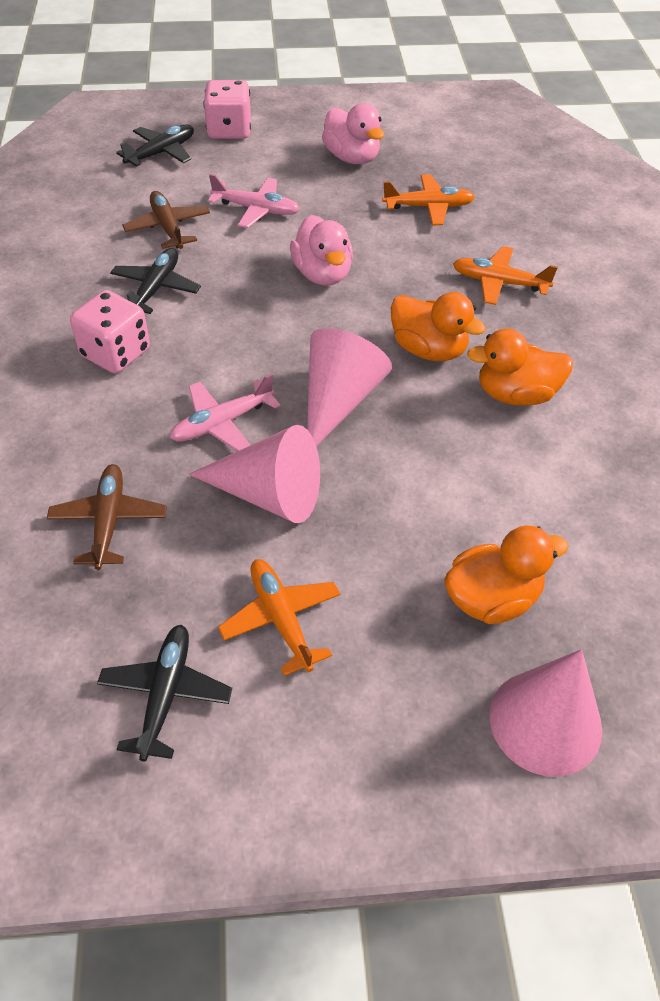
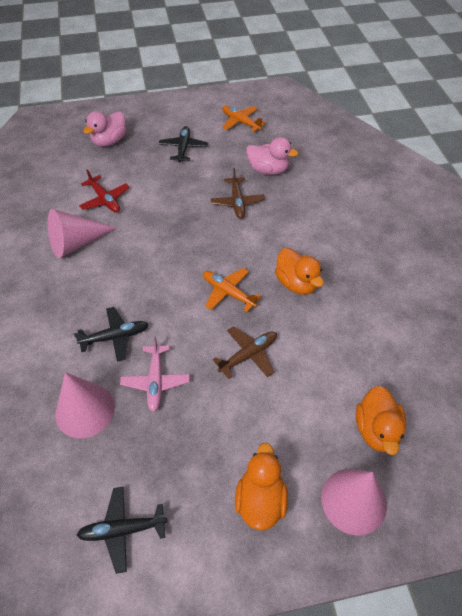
orange plane: 3 -> 2
pink dice: 2 -> 0
pink plane: 2 -> 1
red plane: 0 -> 1

